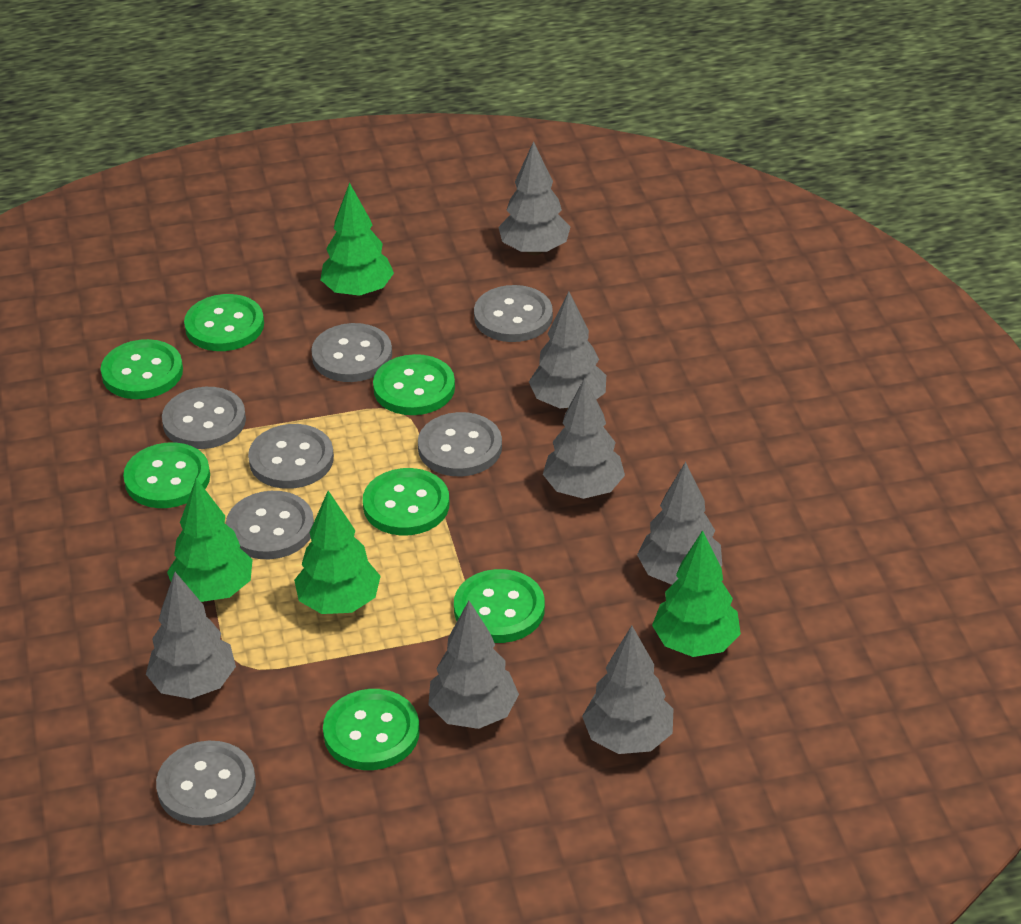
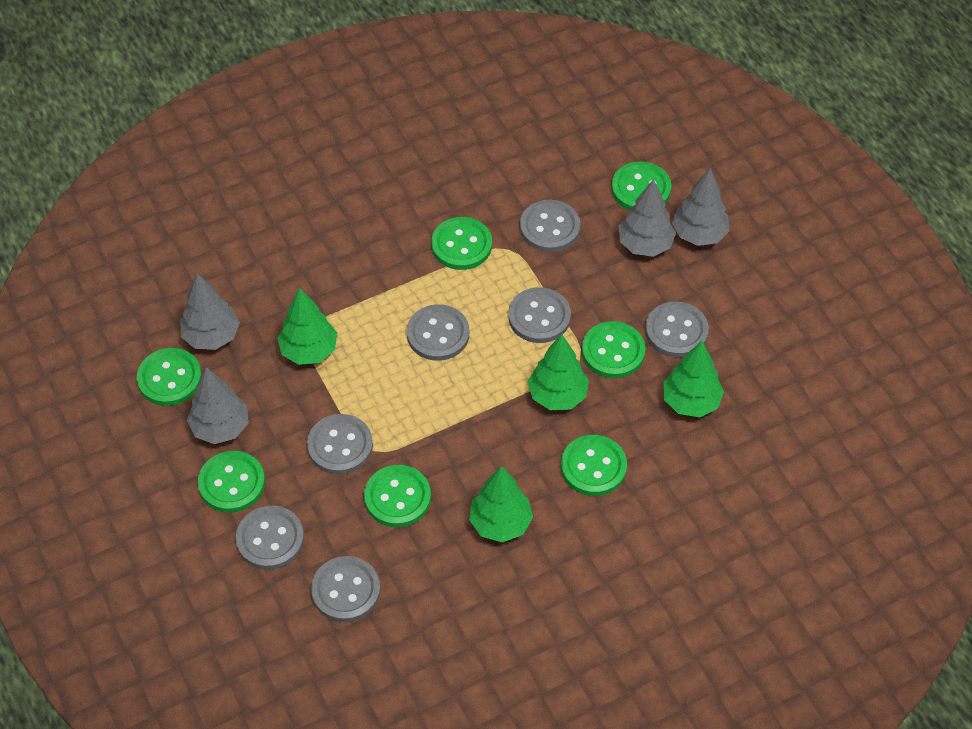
grey tree: 7 -> 4

